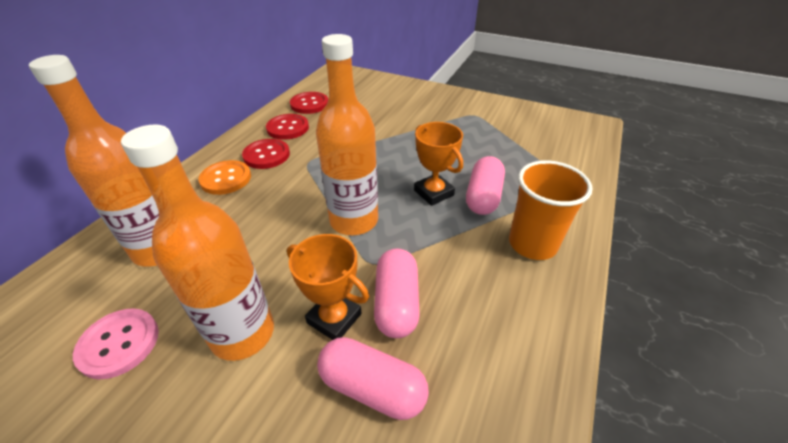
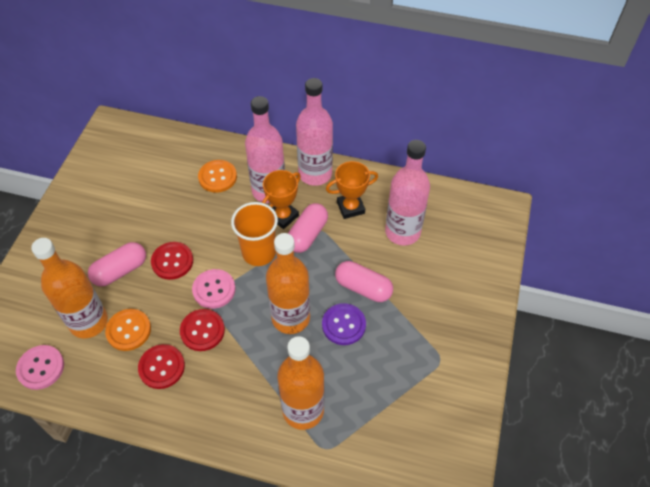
orange button: 1 -> 2
pink bottle: 0 -> 3
pink button: 1 -> 2
purple button: 0 -> 1

